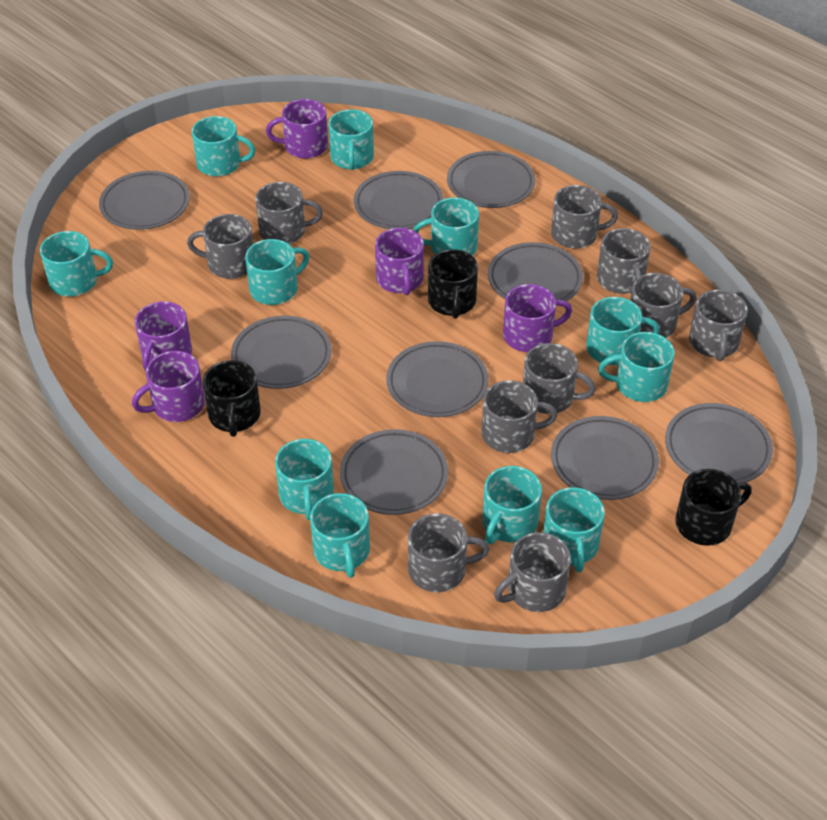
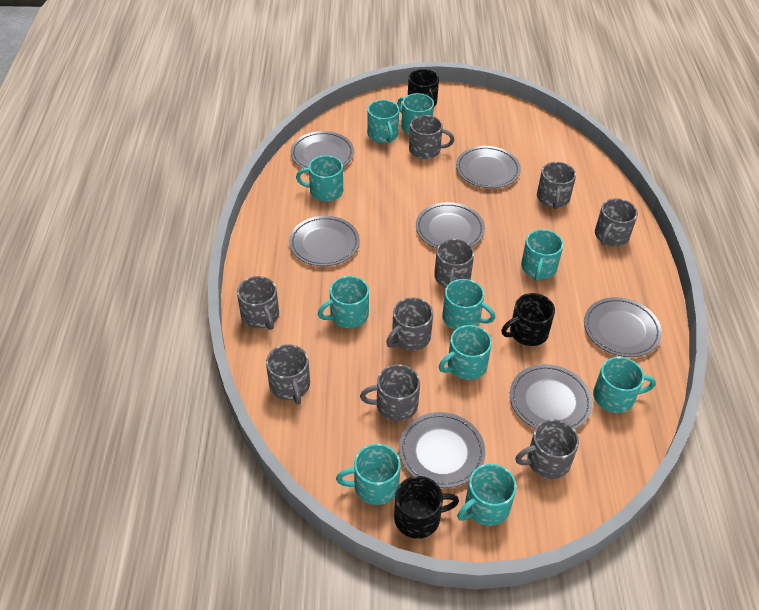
grey mug: 10 -> 9
grey plate: 9 -> 7
purple mug: 5 -> 0
turquoise mug: 11 -> 10

